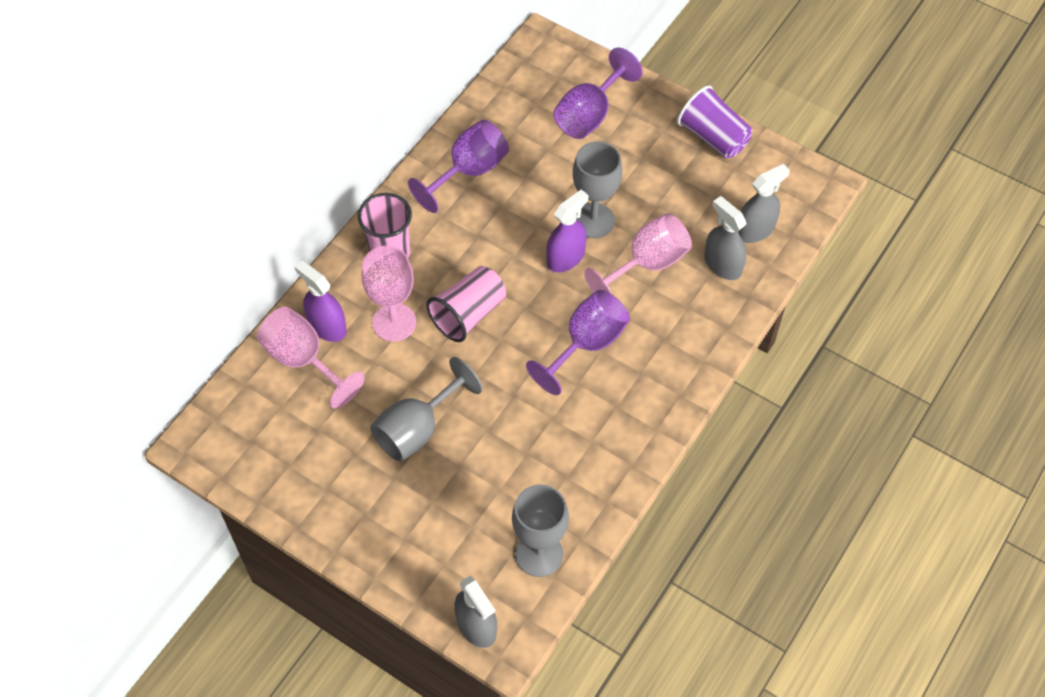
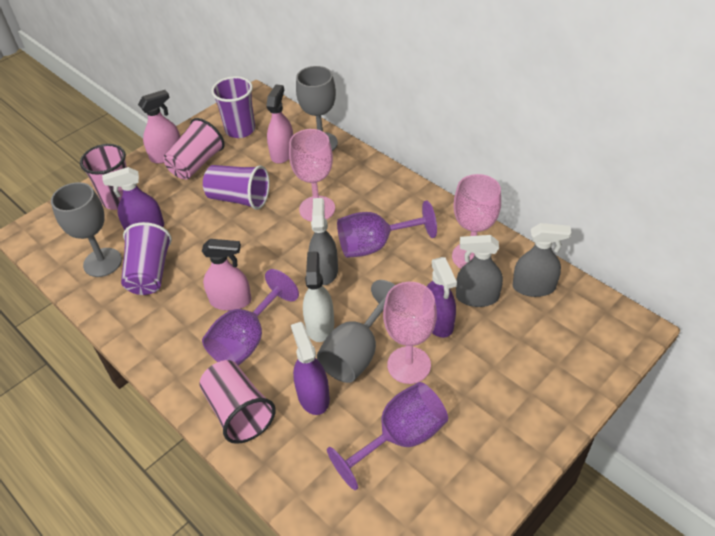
pink cup: 2 -> 3
pink spray bottle: 0 -> 3
purple cup: 1 -> 3
purple spray bottle: 2 -> 3
white spray bottle: 0 -> 1

